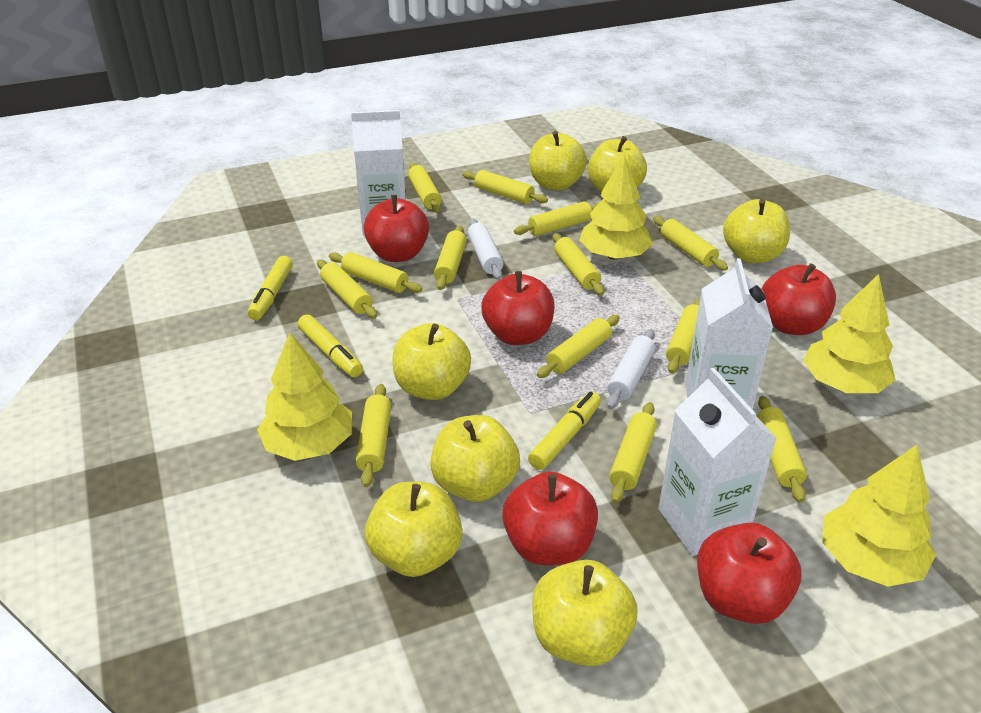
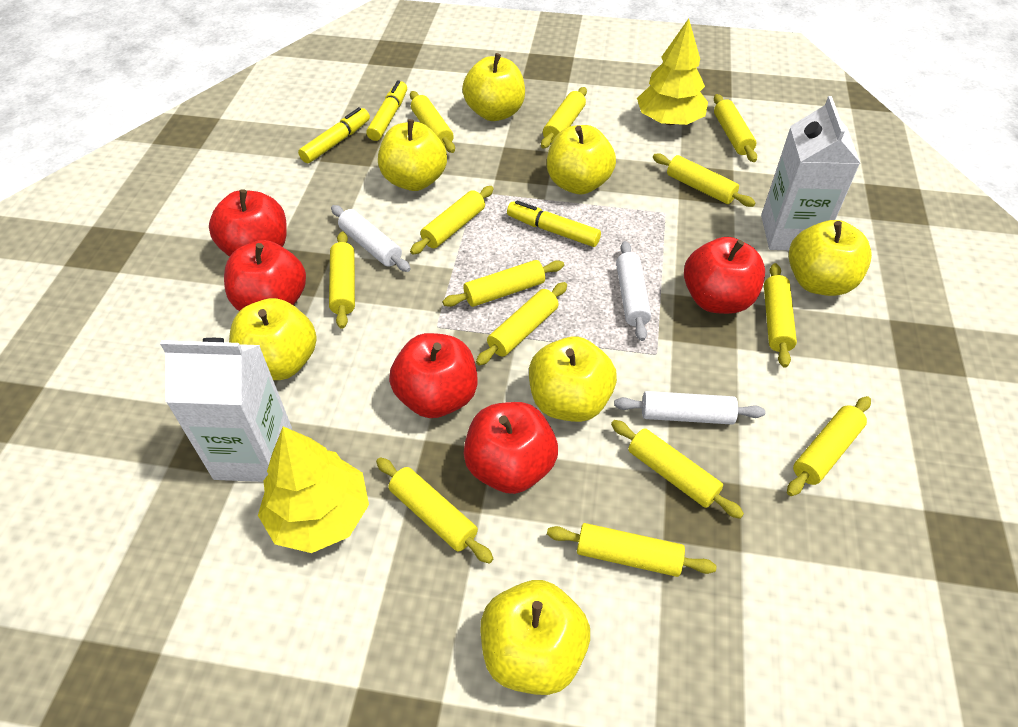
white carton: 3 -> 2
white rolling pin: 2 -> 3
yellow tree: 4 -> 2

